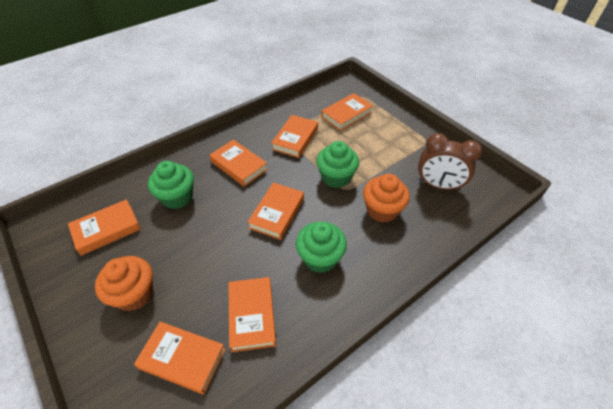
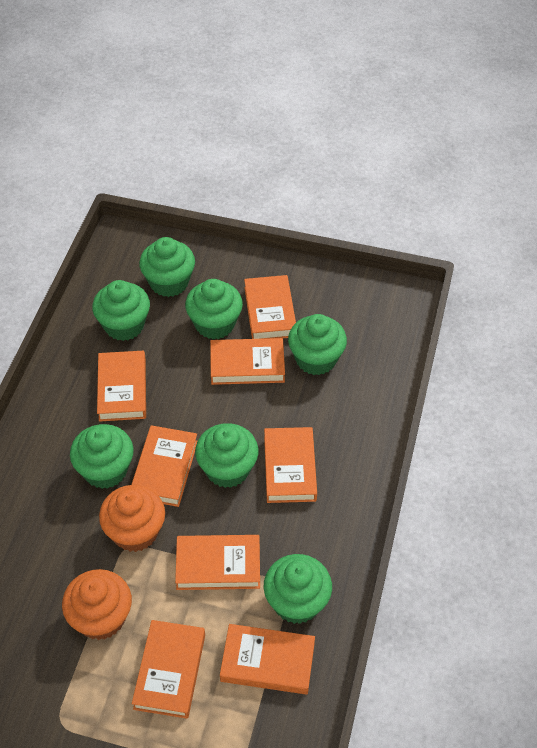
brown clock: 1 -> 0
green cupcake: 3 -> 7
orange book: 7 -> 8

